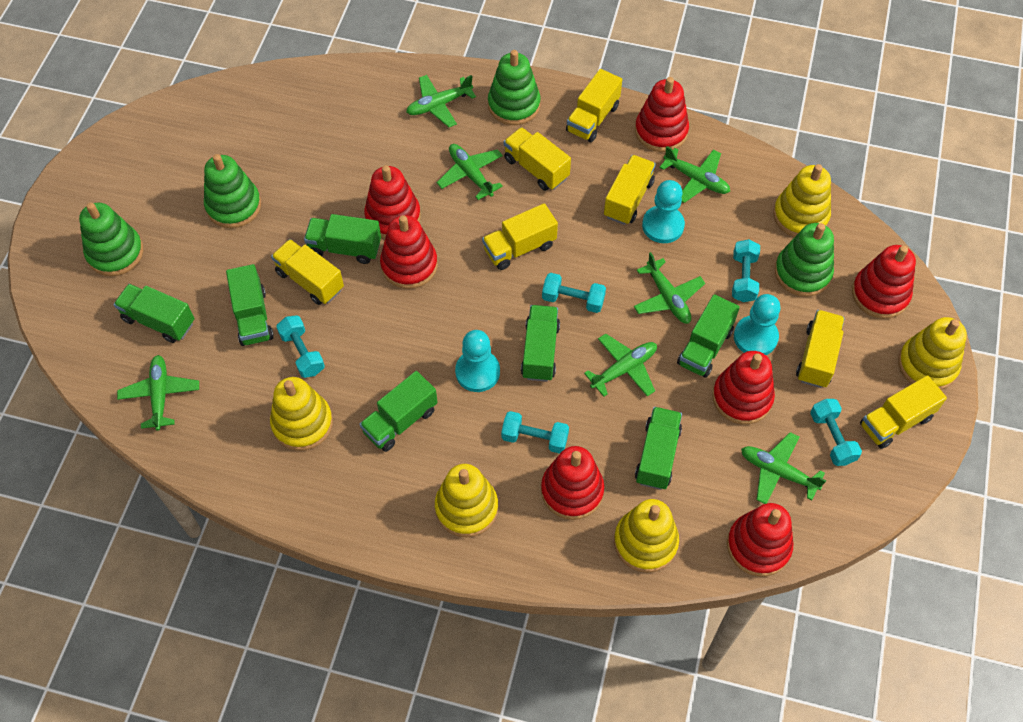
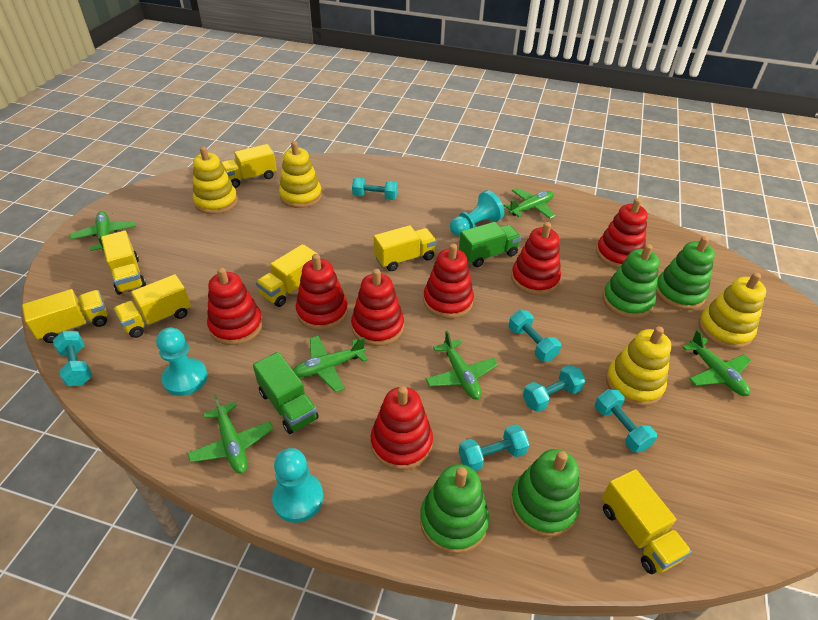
green plane: 7 -> 6
green truck: 7 -> 2
turquoise dumbbell: 5 -> 6
yellow stacking toy: 5 -> 4

